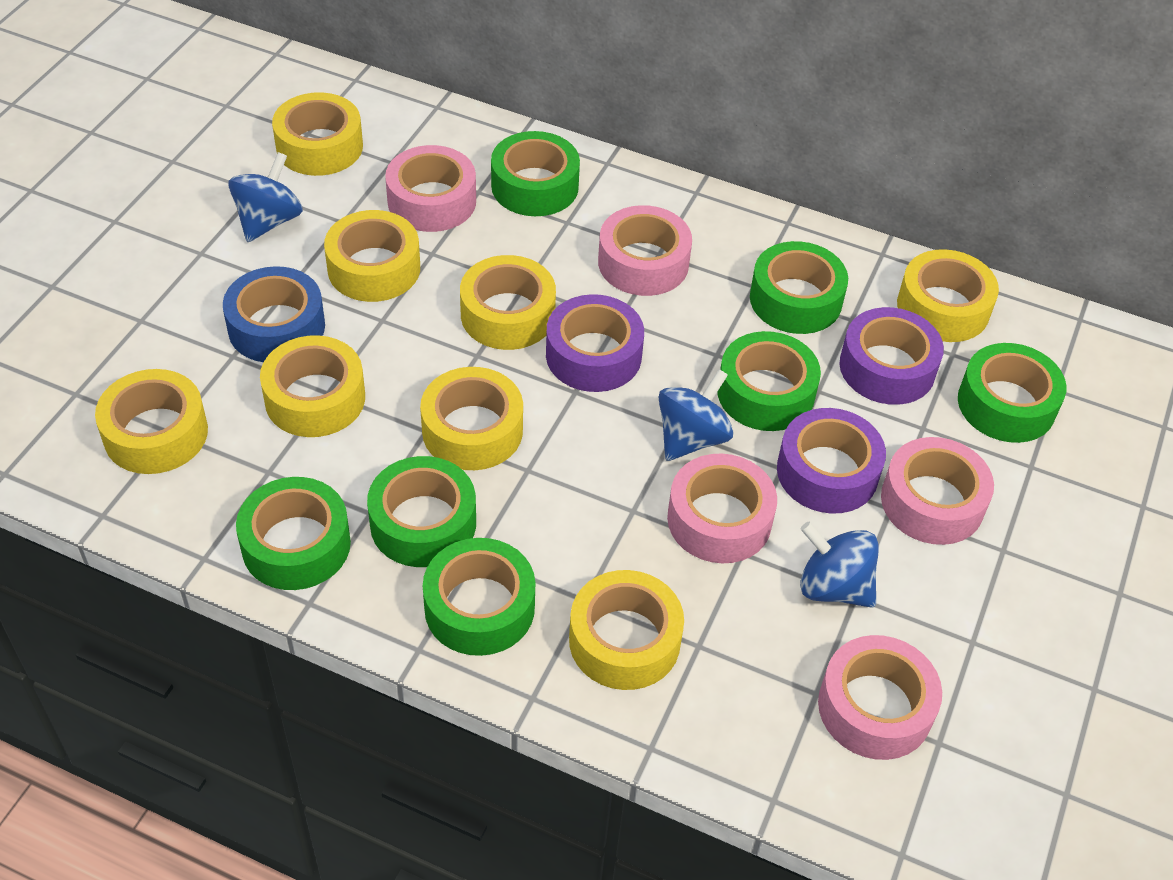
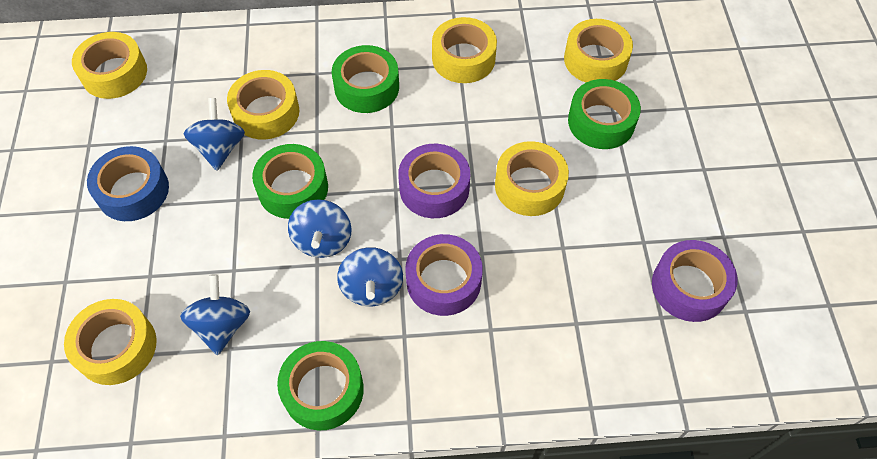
blue spinning top: 3 -> 4
green tape: 7 -> 4
pink tape: 5 -> 0
yellow tape: 8 -> 6

